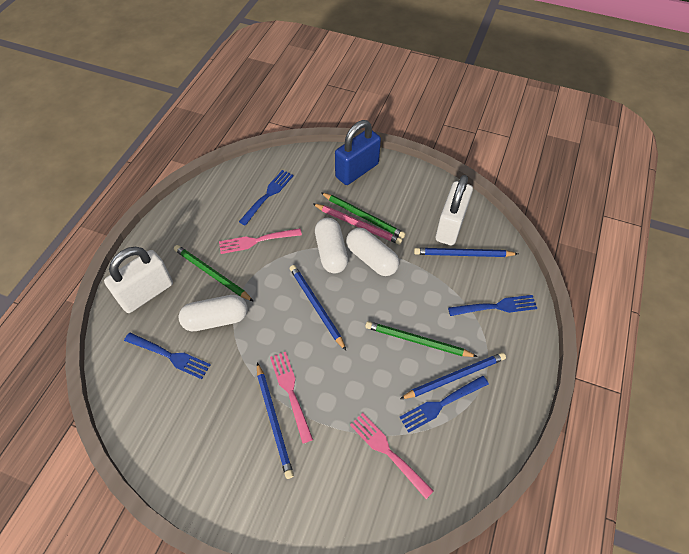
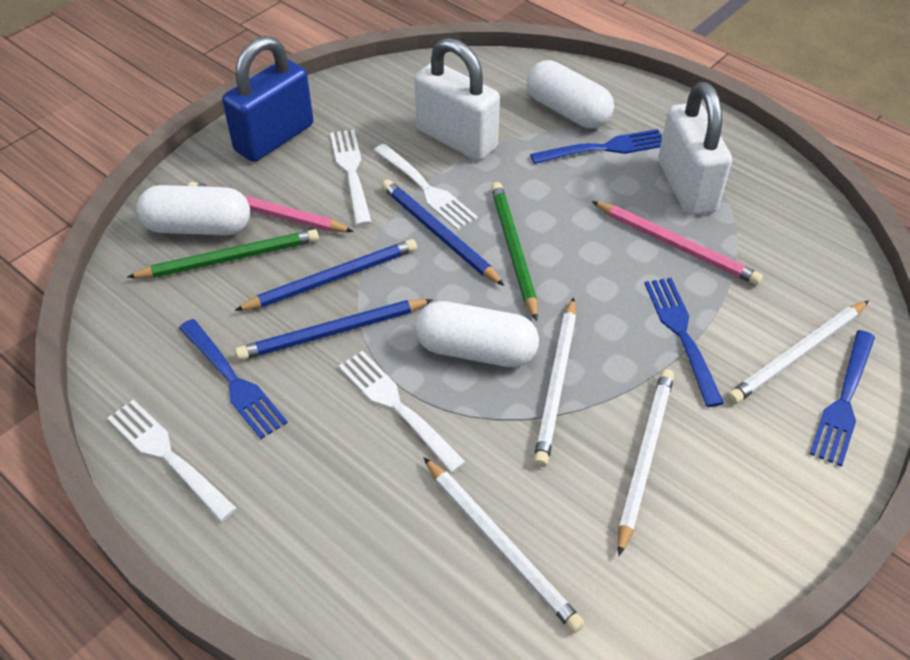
blue pencil: 4 -> 3
green pencil: 3 -> 2
pink fork: 3 -> 0
pink pencil: 1 -> 2
white fork: 0 -> 4
white pencil: 0 -> 4

